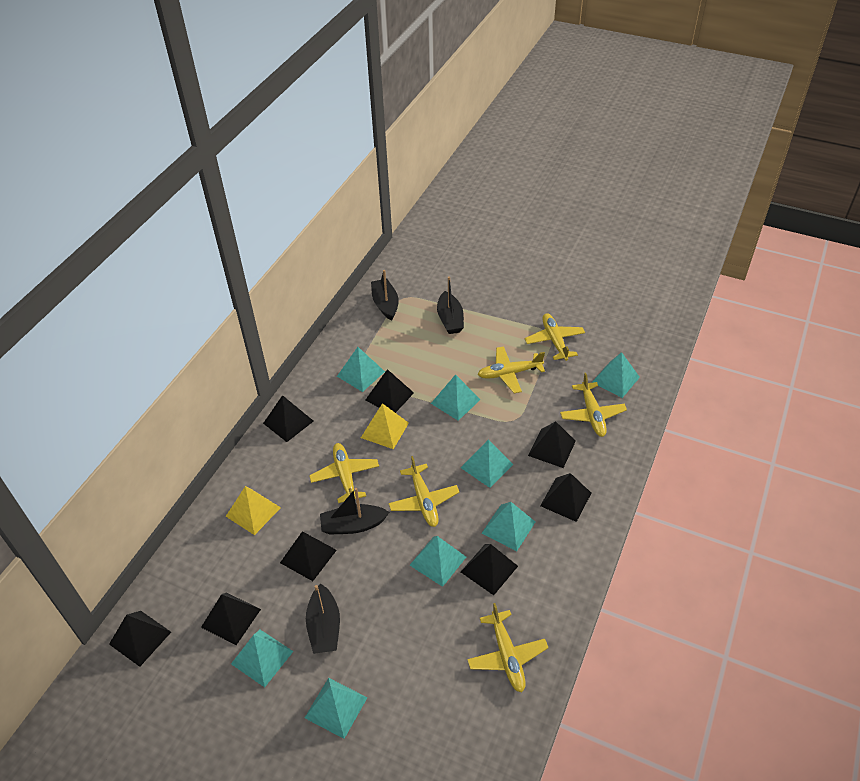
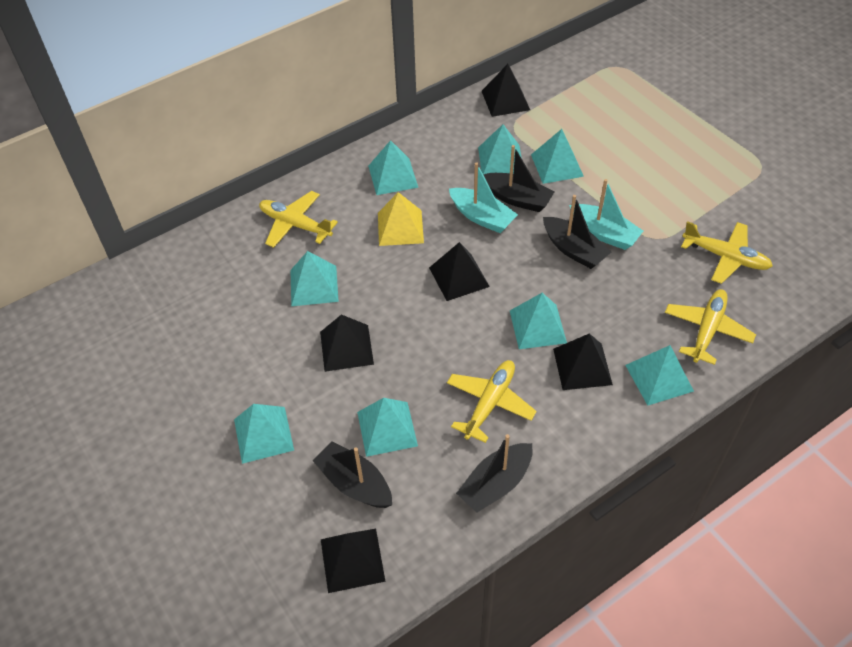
black pyramid: 8 -> 5
turquoise boat: 0 -> 2
yellow plane: 6 -> 4
yellow pyramid: 2 -> 1

